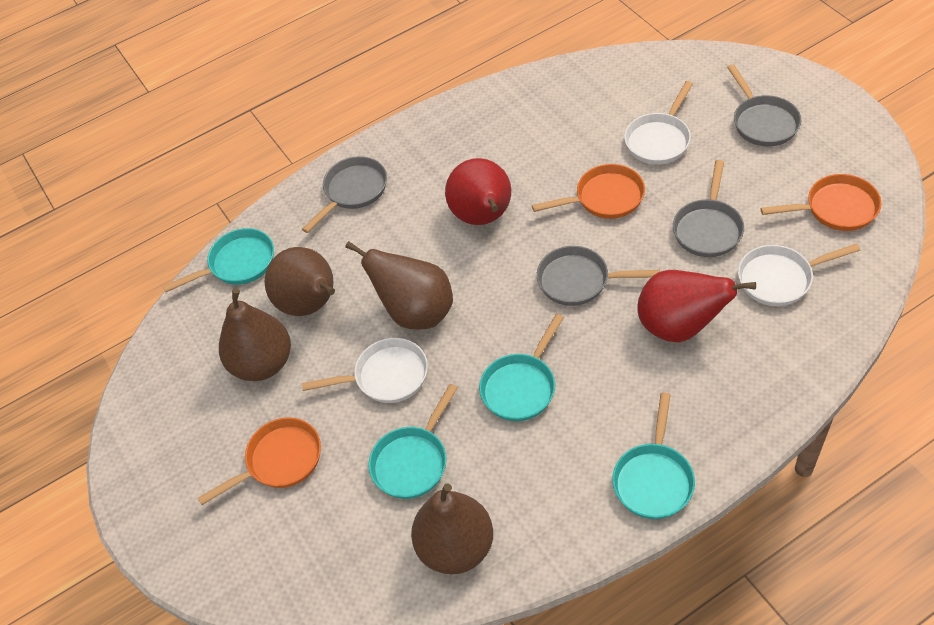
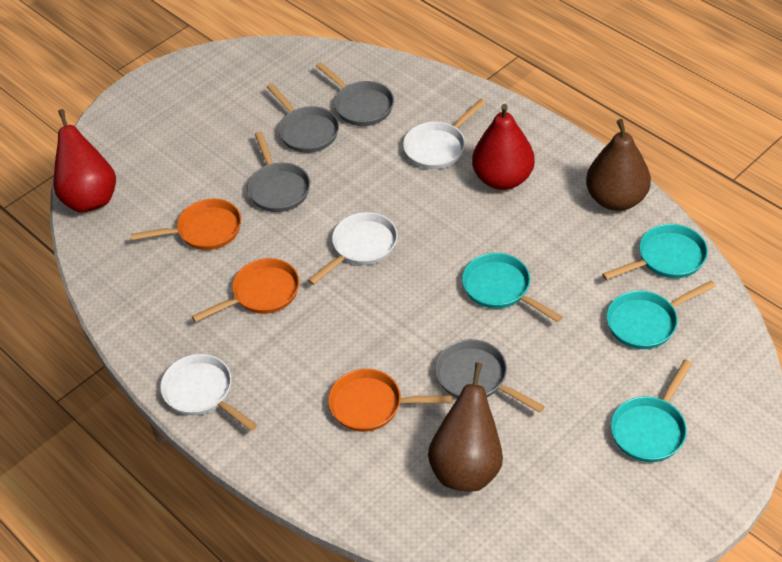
brown pear: 4 -> 2

